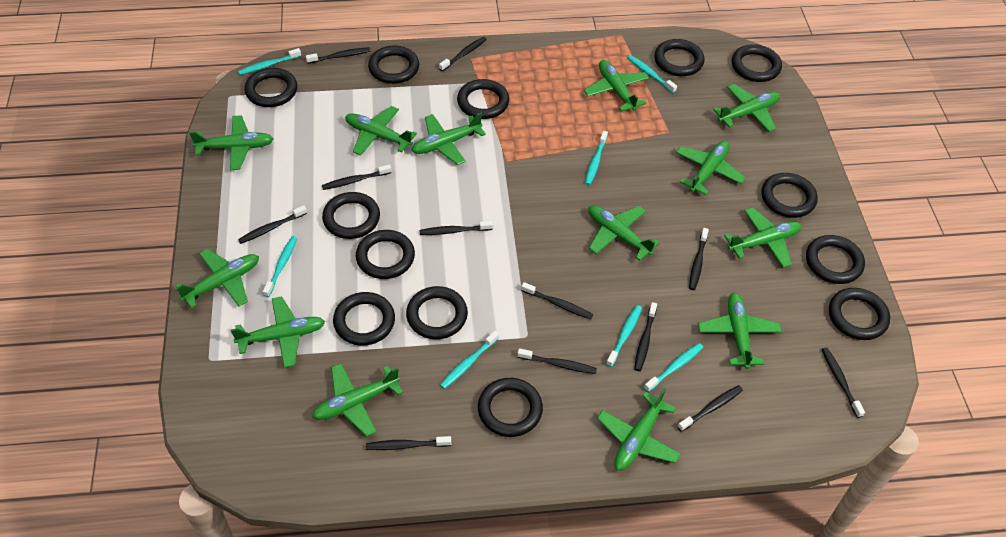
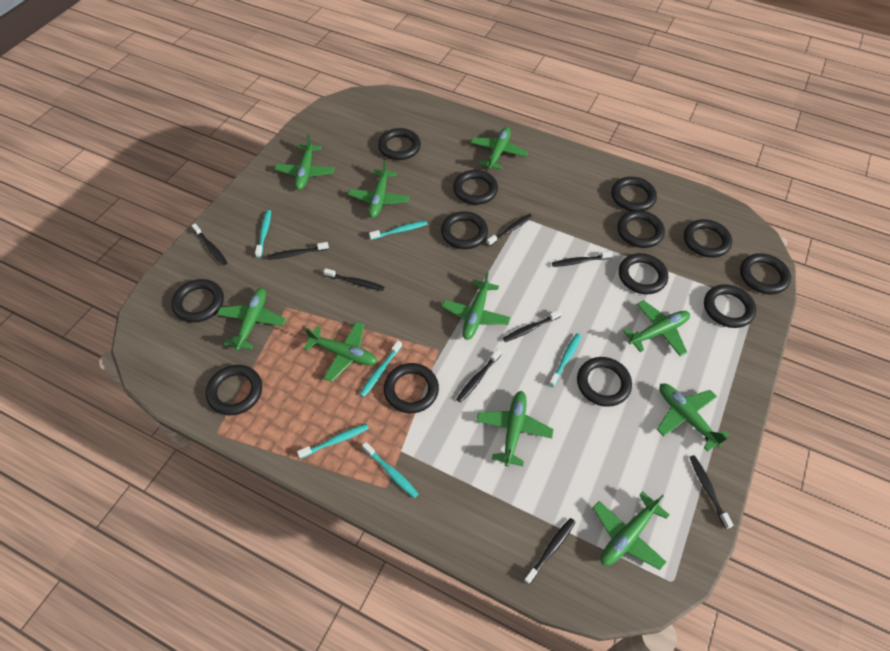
black toothbrush: 12 -> 9
green plane: 13 -> 10
turquoise toothbrush: 7 -> 6

